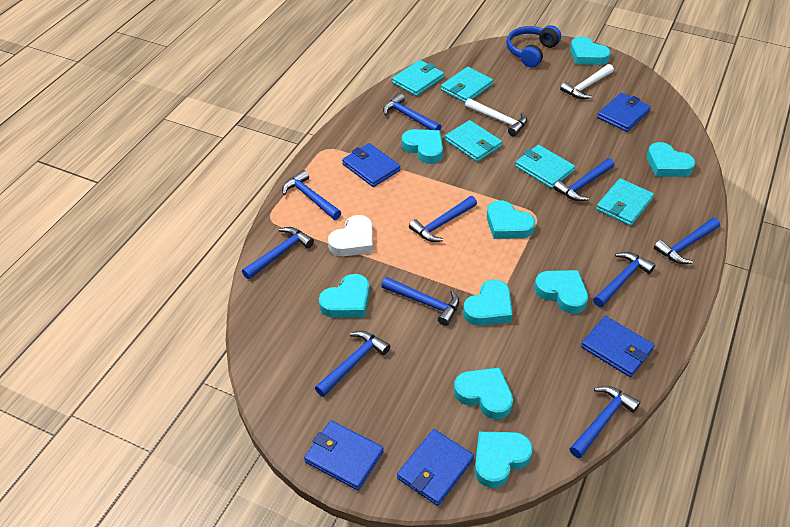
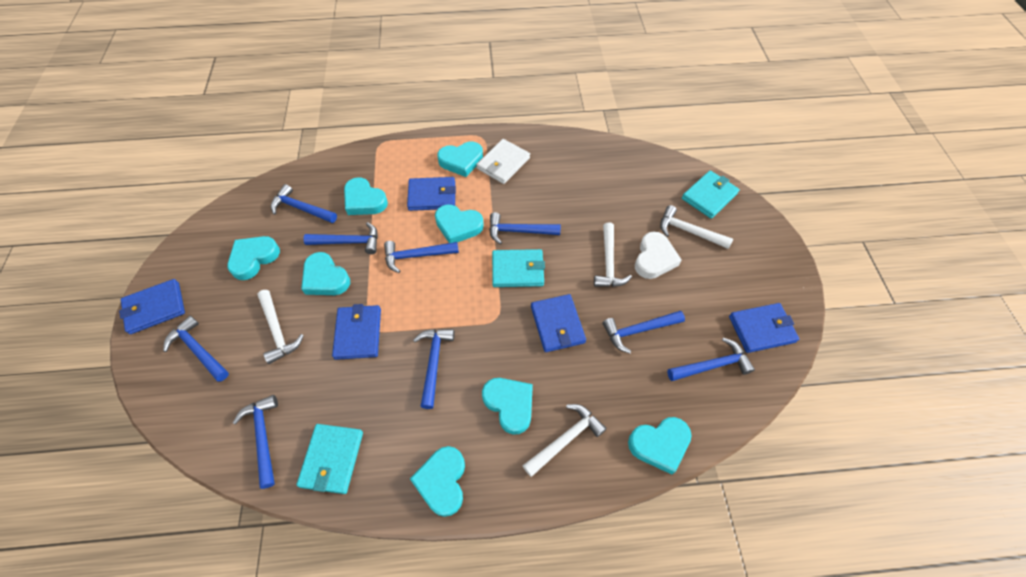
blue hammer: 10 -> 9
blue headphones: 1 -> 0
turquoise heart: 9 -> 8
turquoise wallet: 5 -> 3
white hammer: 2 -> 4
white wallet: 0 -> 1

